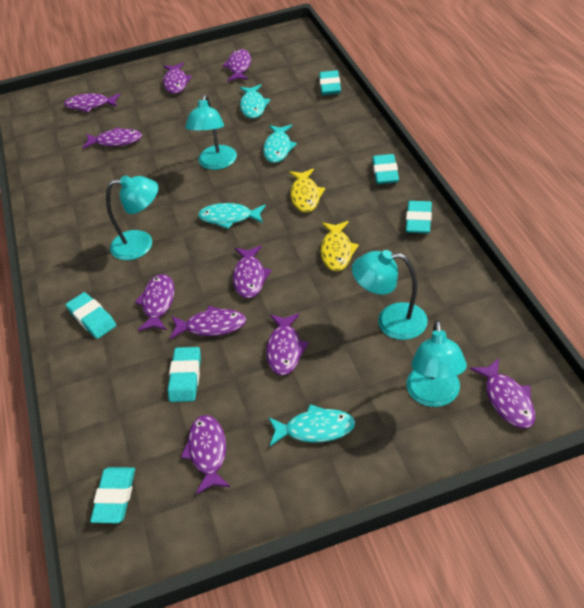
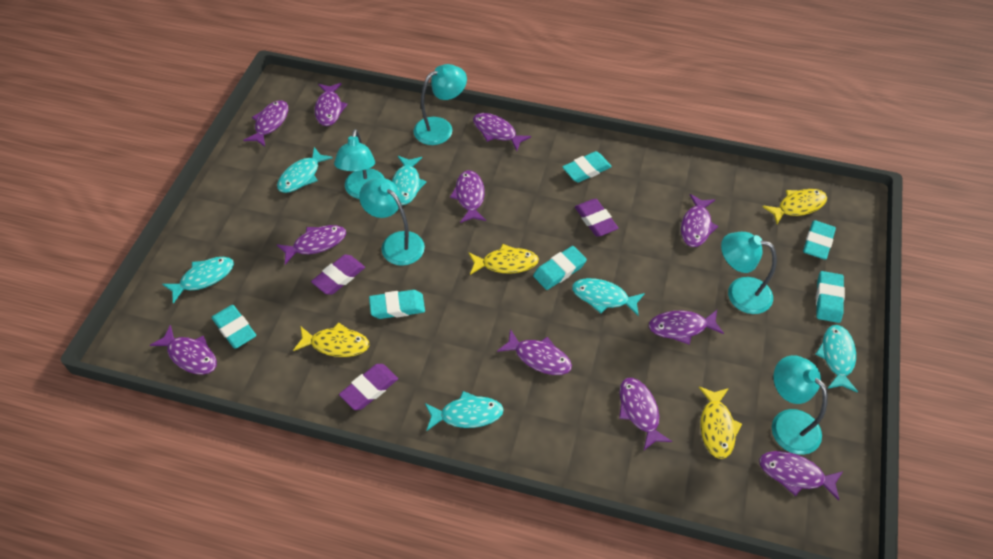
purple eraser: 0 -> 3
purple fish: 10 -> 11
turquoise fish: 4 -> 6
turquoise lamp: 4 -> 5
yellow fish: 2 -> 4

